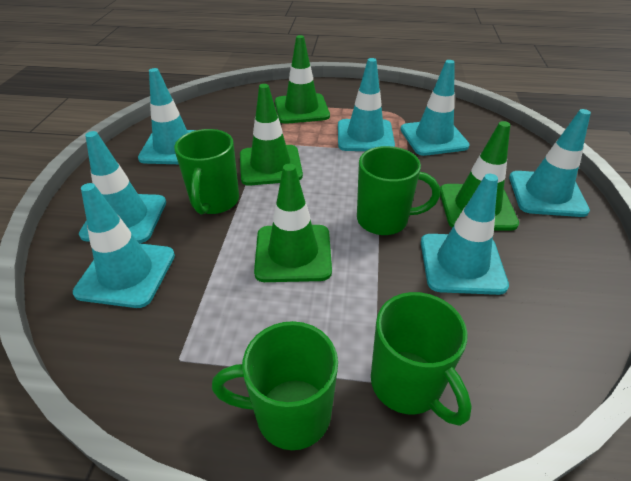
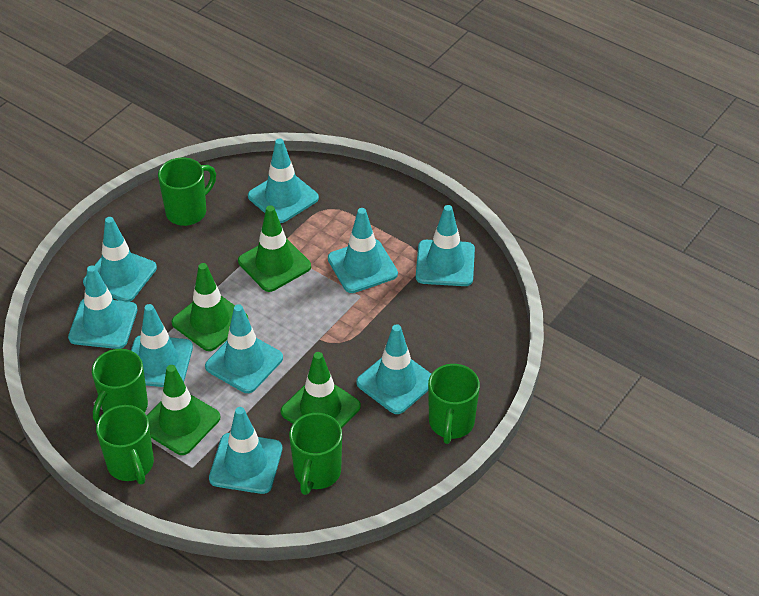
green mug: 4 -> 5
turquoise traffic cone: 7 -> 9

